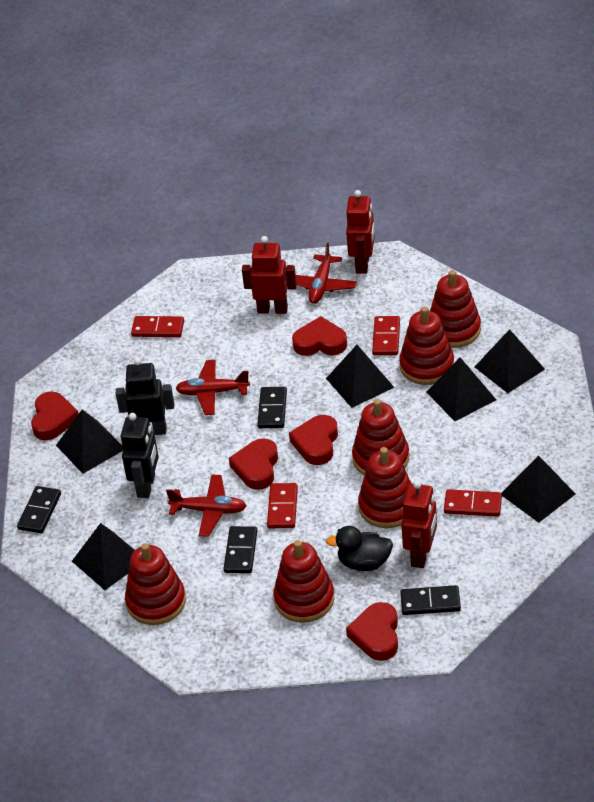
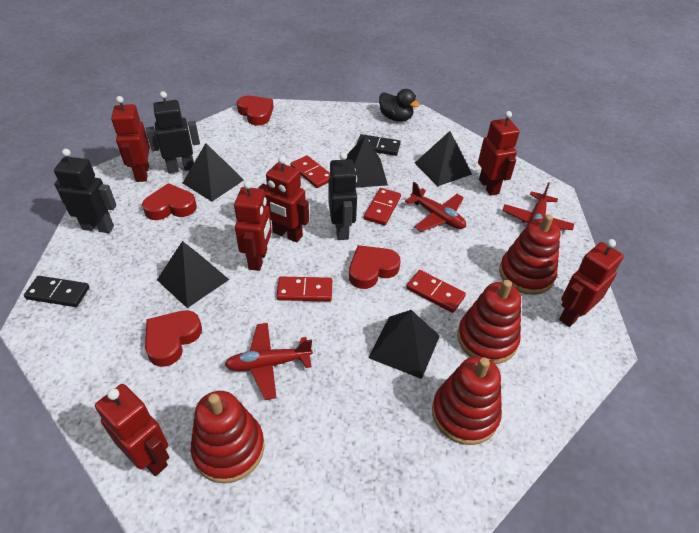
black domino: 4 -> 2
black pyramid: 6 -> 5
black robot: 2 -> 3
red heart: 5 -> 4
red robot: 3 -> 6
red stacking toy: 6 -> 4

